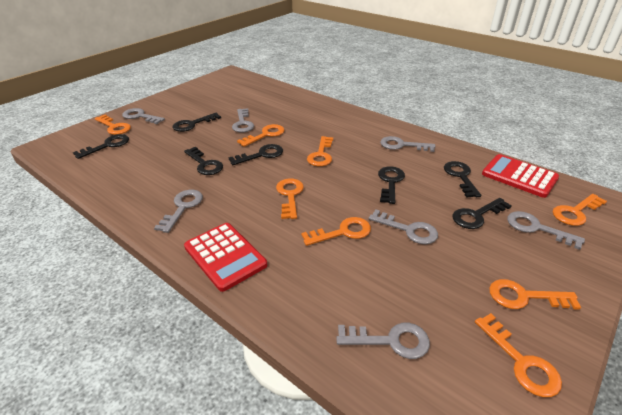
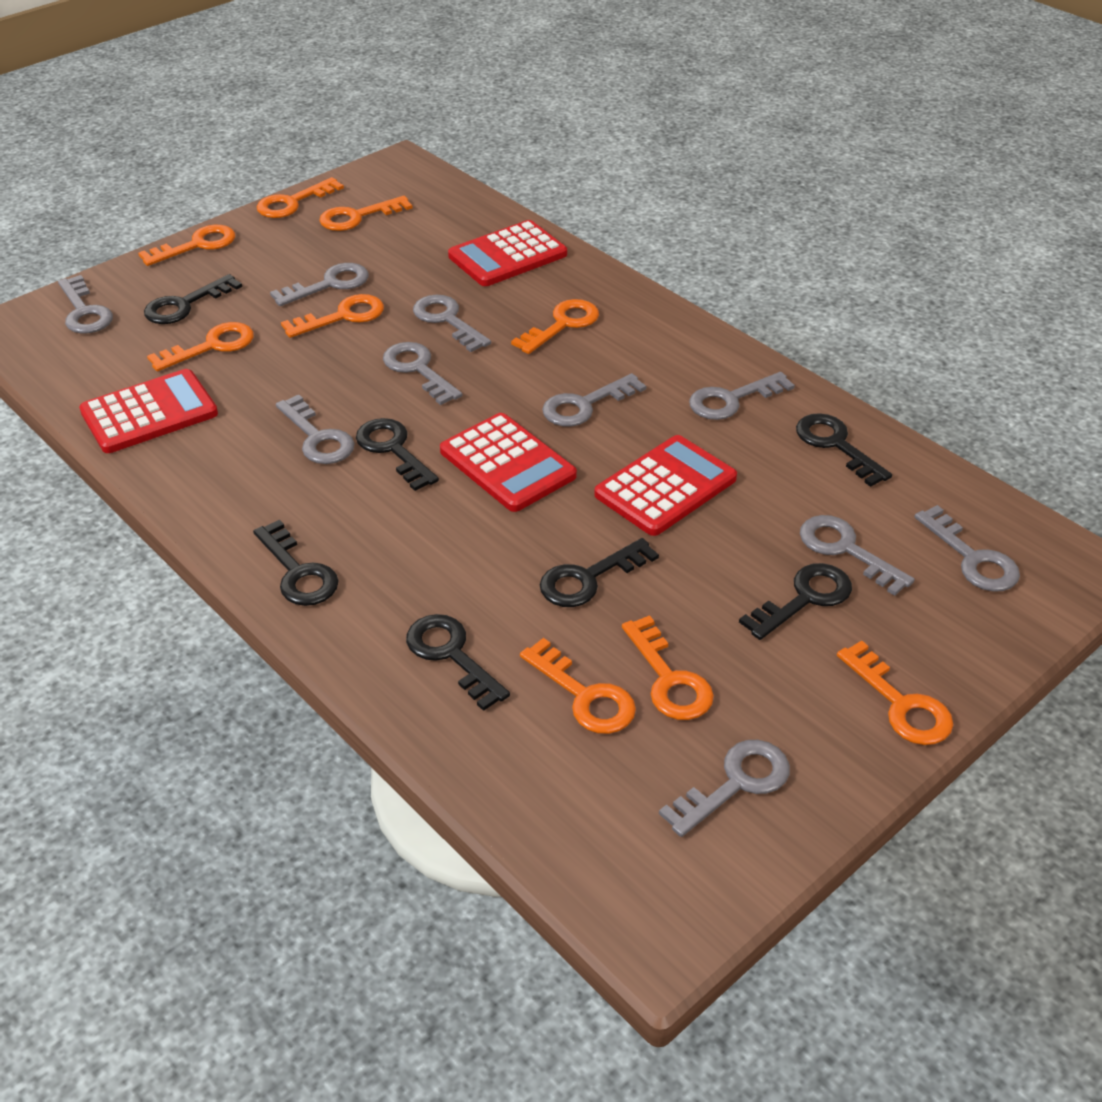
grey key: 7 -> 10
orange key: 8 -> 9
red calculator: 2 -> 4

